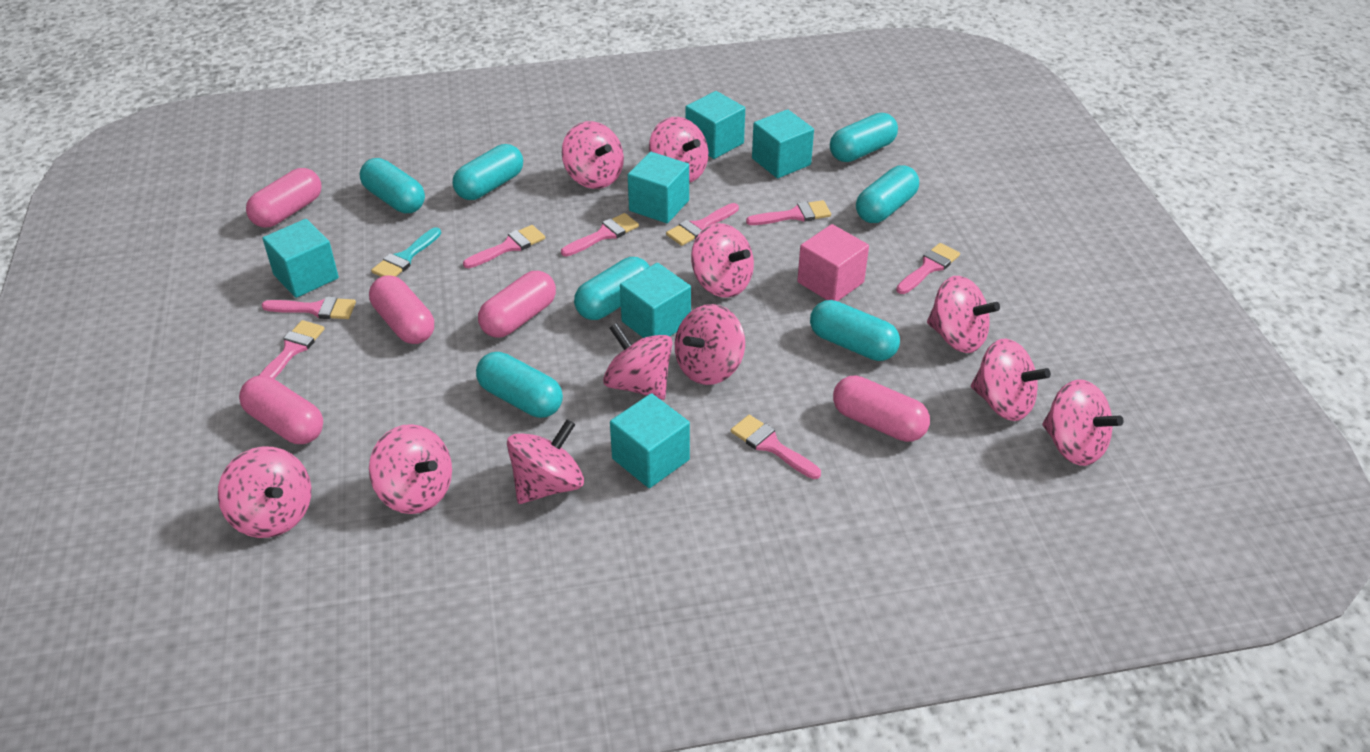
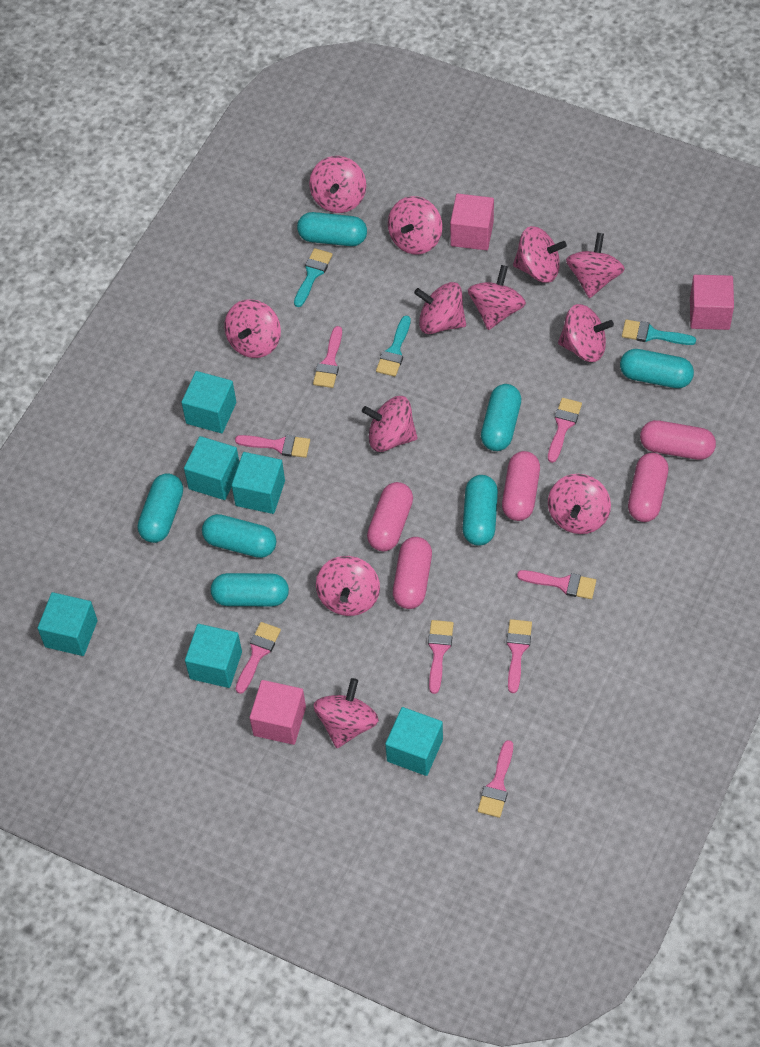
pink cube: 1 -> 3
pink spinning top: 11 -> 12
turquoise brush: 1 -> 3

